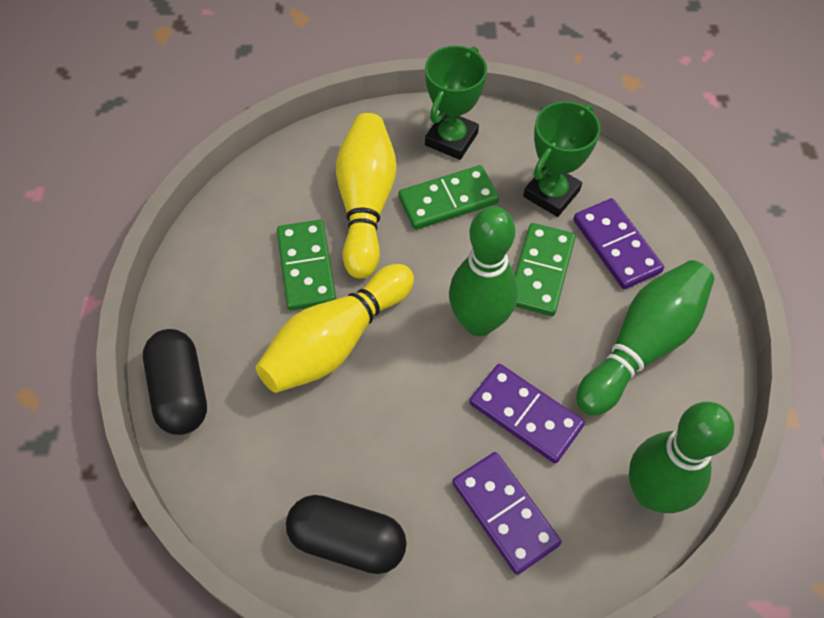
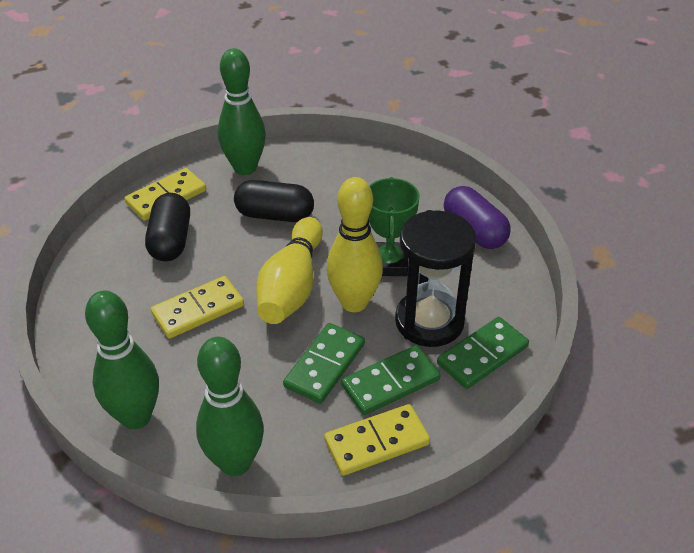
black hourglass: 0 -> 1
green trophy: 2 -> 1
purple capsule: 0 -> 1
purple domino: 3 -> 0
yellow domino: 0 -> 3

